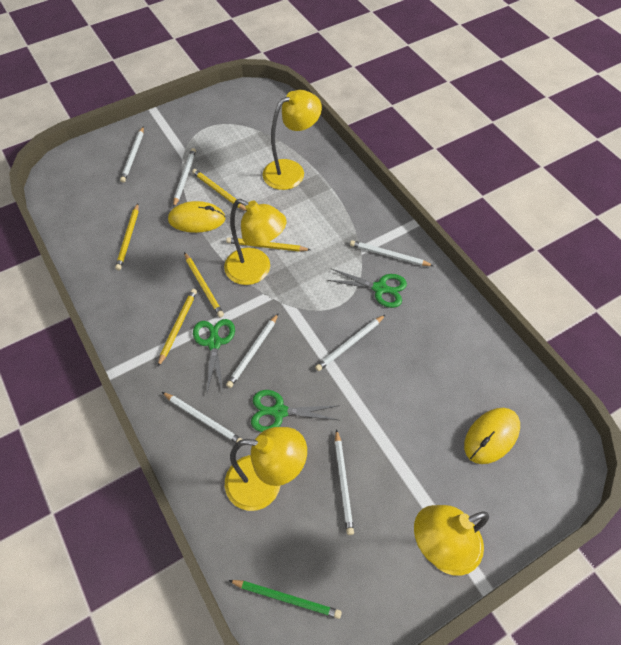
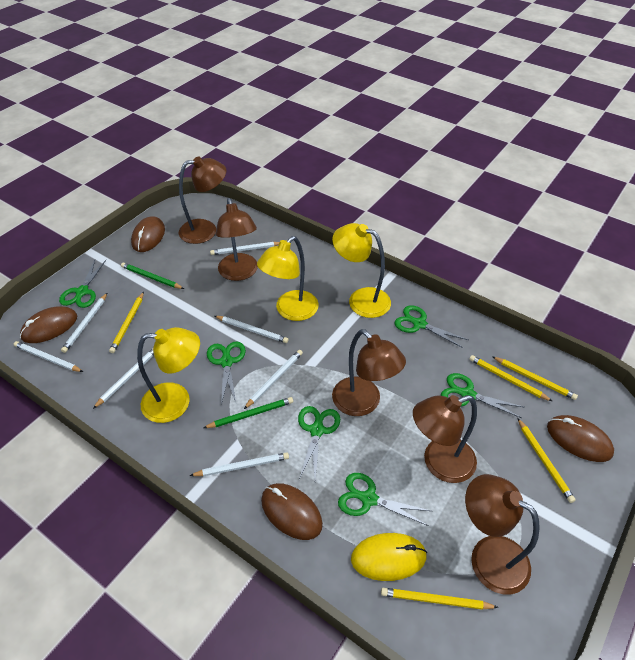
brown lamp: 0 -> 5
brown mouse: 0 -> 4
green pencil: 1 -> 2
green scissors: 3 -> 6
yellow lamp: 4 -> 3
yellow mouse: 2 -> 1

